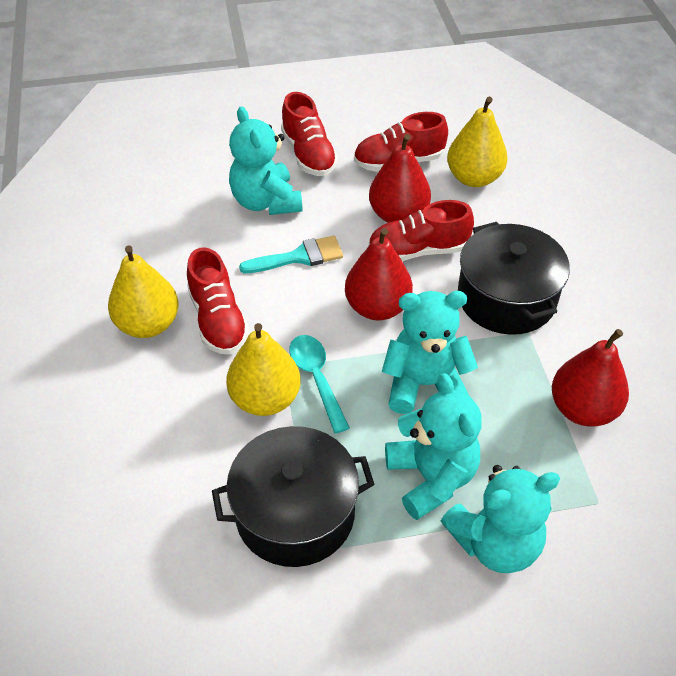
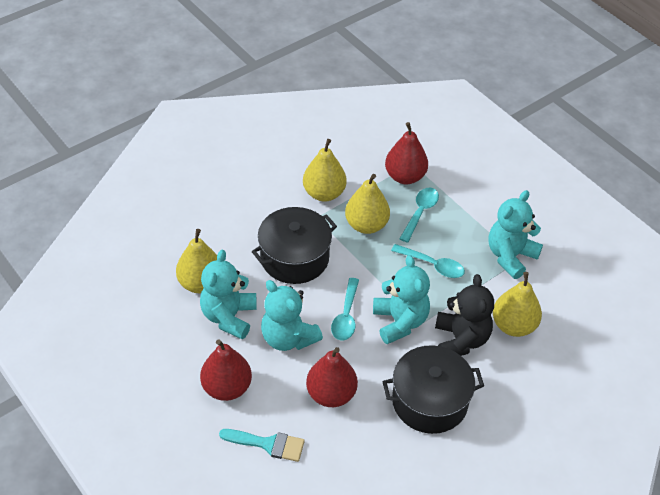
black teddy bear: 0 -> 1
red shoe: 4 -> 0
turquoise spoon: 1 -> 3
yellow pear: 3 -> 4

